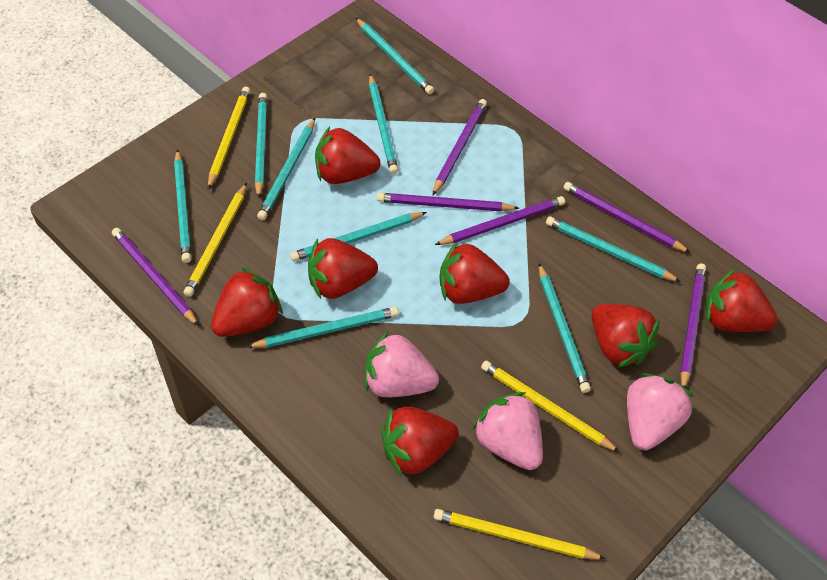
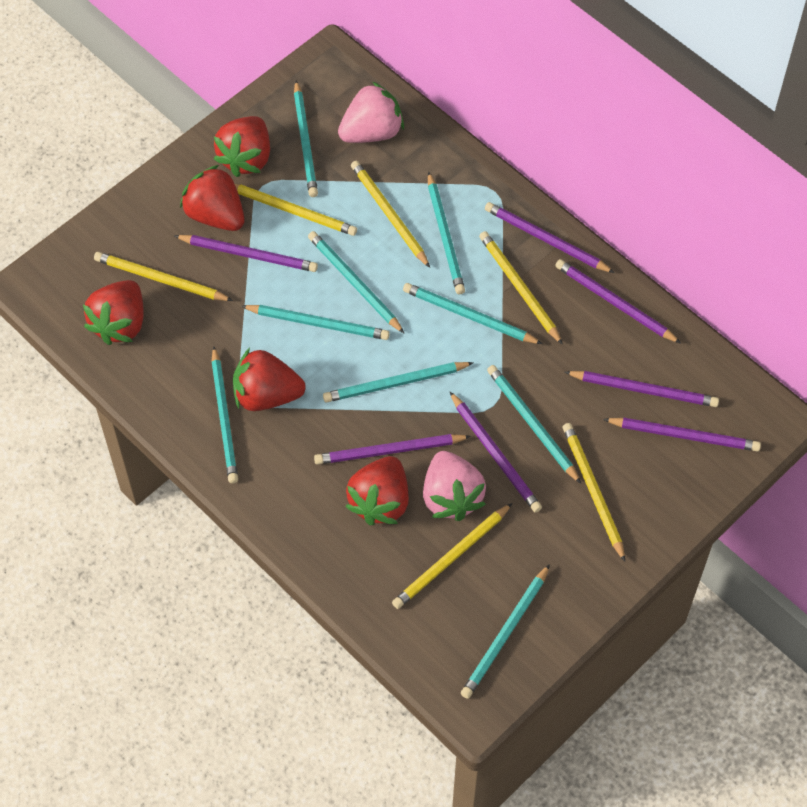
pink strawberry: 3 -> 2
purple pencil: 6 -> 7
red strawberry: 7 -> 5
yellow pencil: 4 -> 6

